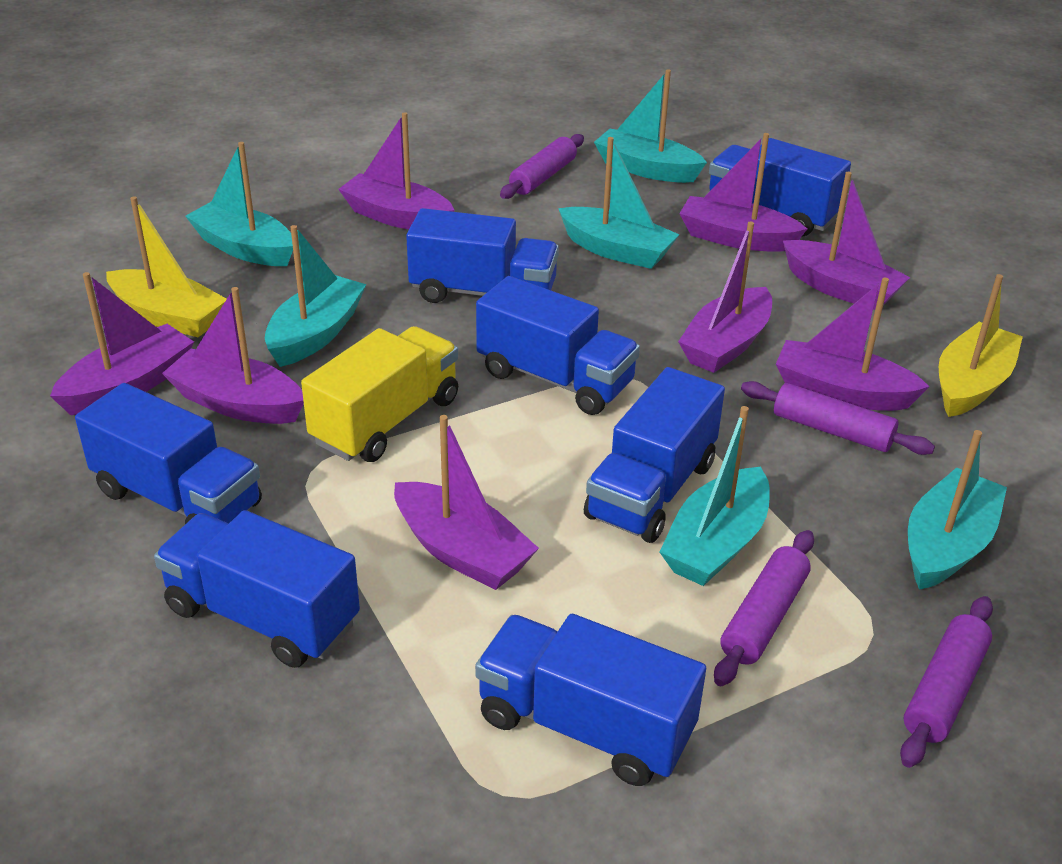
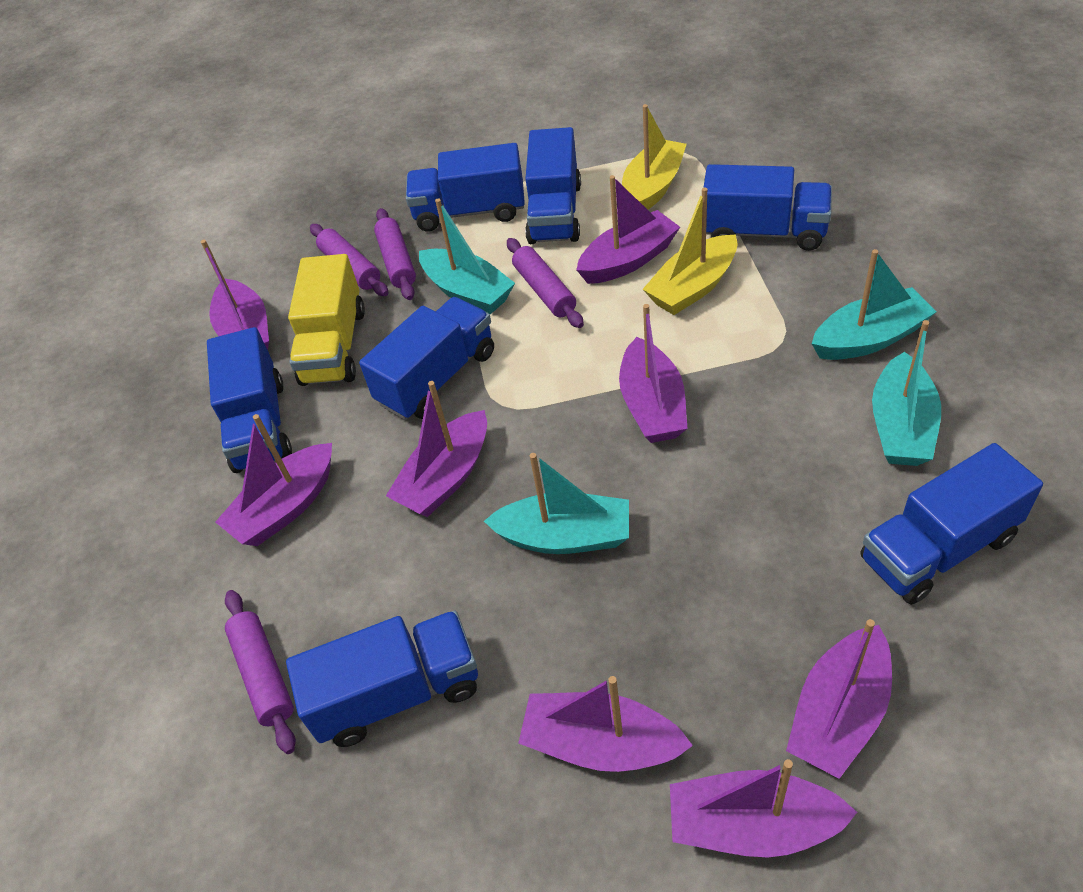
turquoise boat: 6 -> 4

